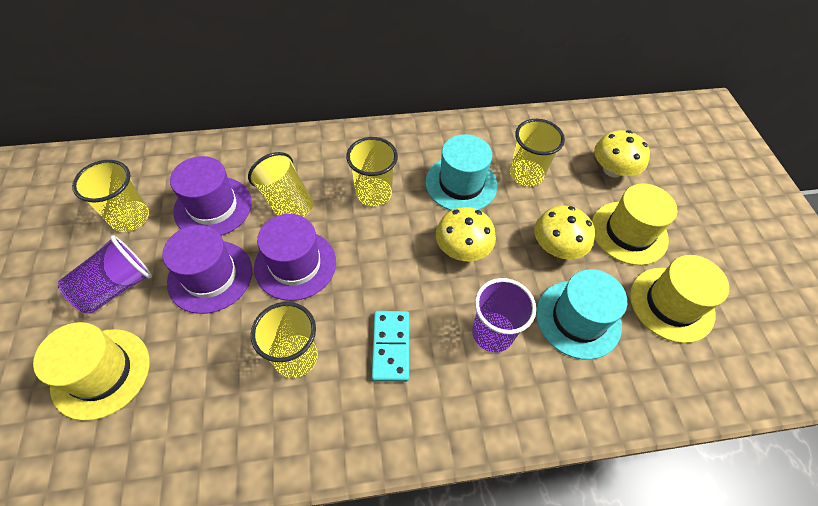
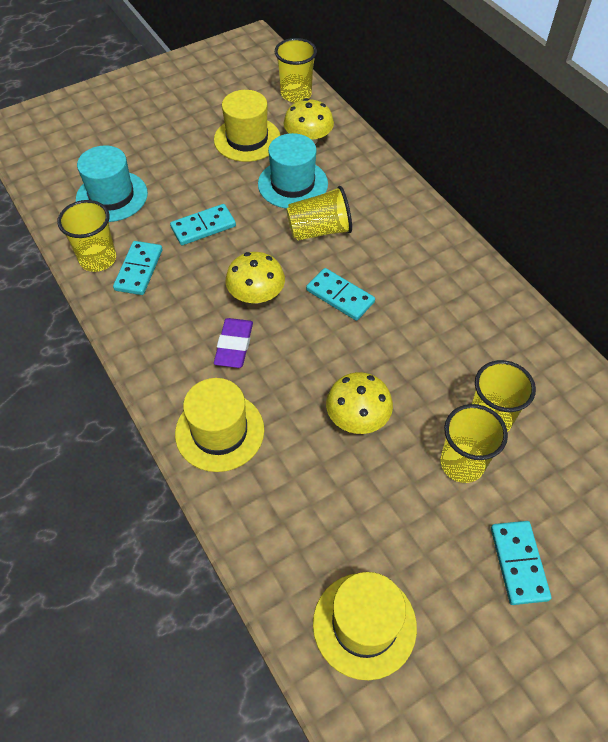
purple cup: 2 -> 0
purple eraser: 0 -> 1
purple hat: 3 -> 0
turquoise domino: 1 -> 4

